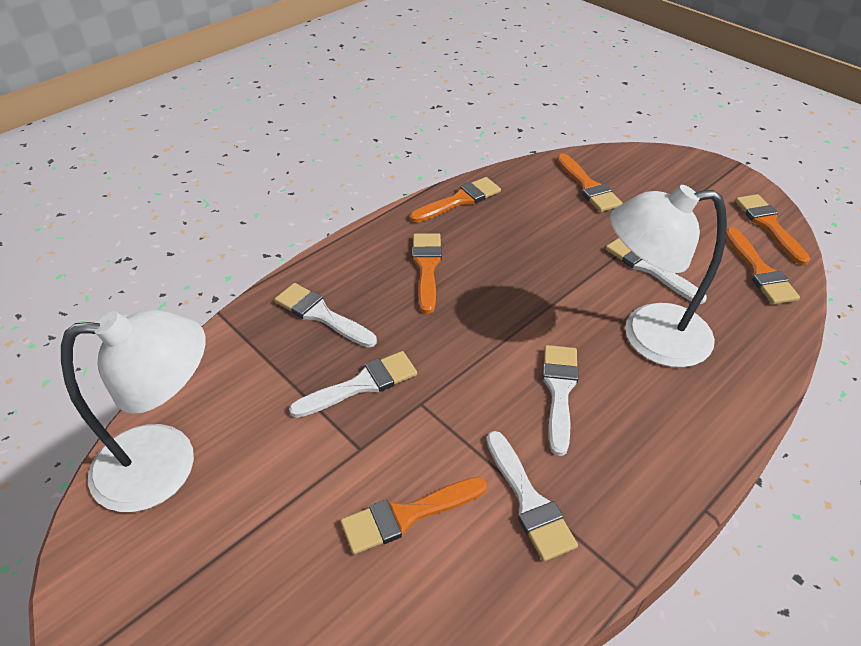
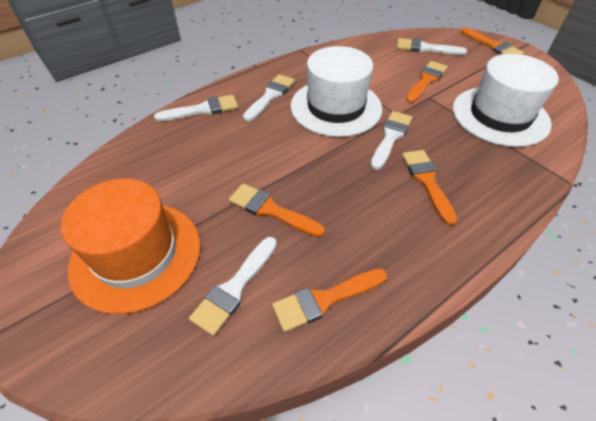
orange brush: 6 -> 5
orange hat: 0 -> 1
white hat: 0 -> 2
white lamp: 2 -> 0

